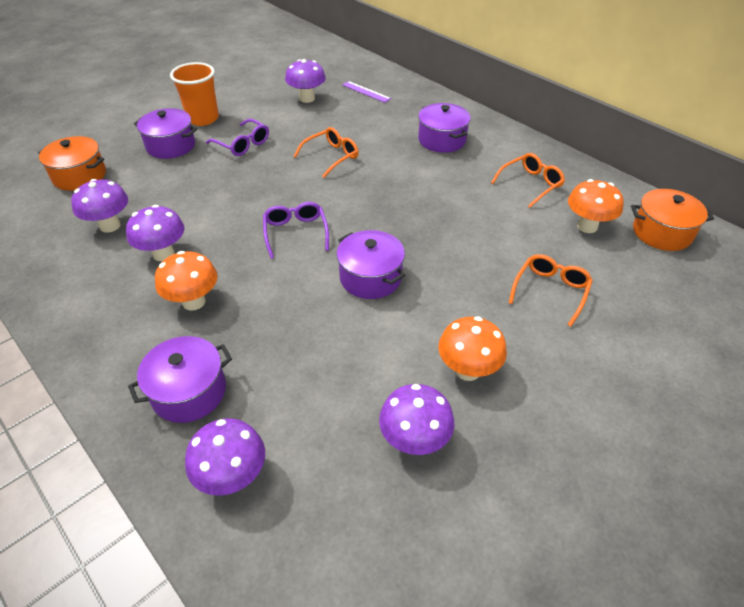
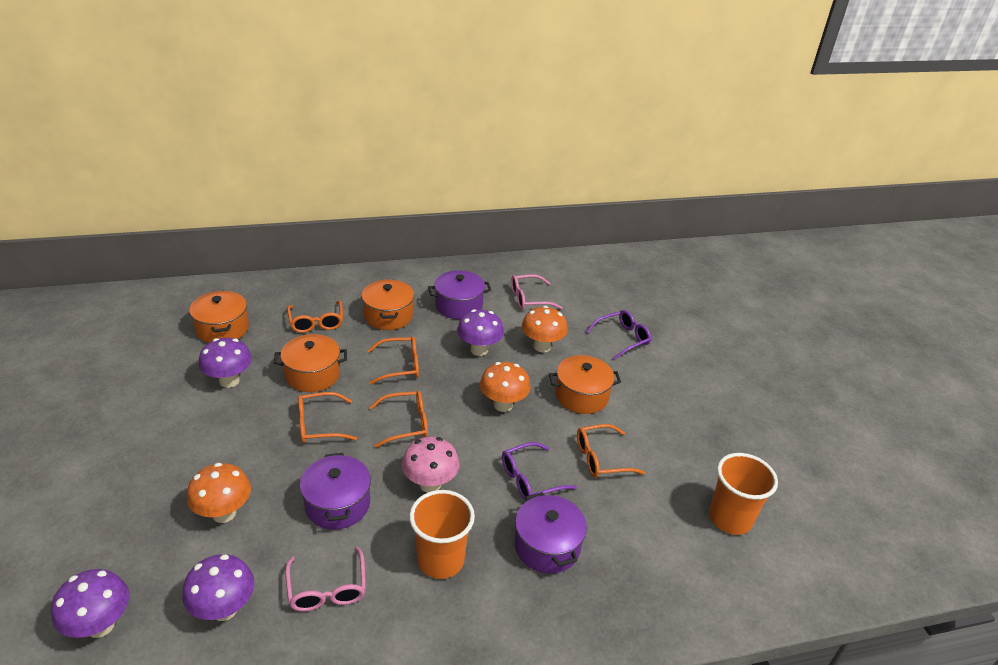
orange cup: 1 -> 2
orange glasses: 3 -> 5
orange pot: 2 -> 4
pink glasses: 0 -> 2
pink mushroom: 0 -> 1
purple mushroom: 5 -> 4
purple pot: 4 -> 3
purple ruler: 1 -> 0

